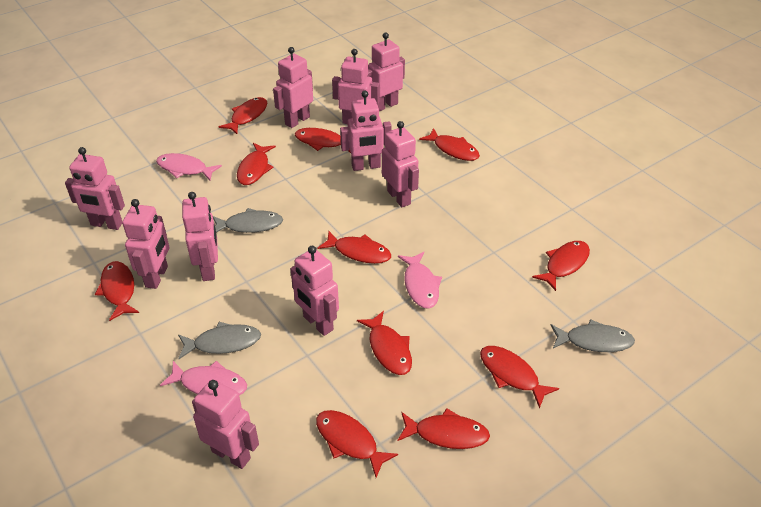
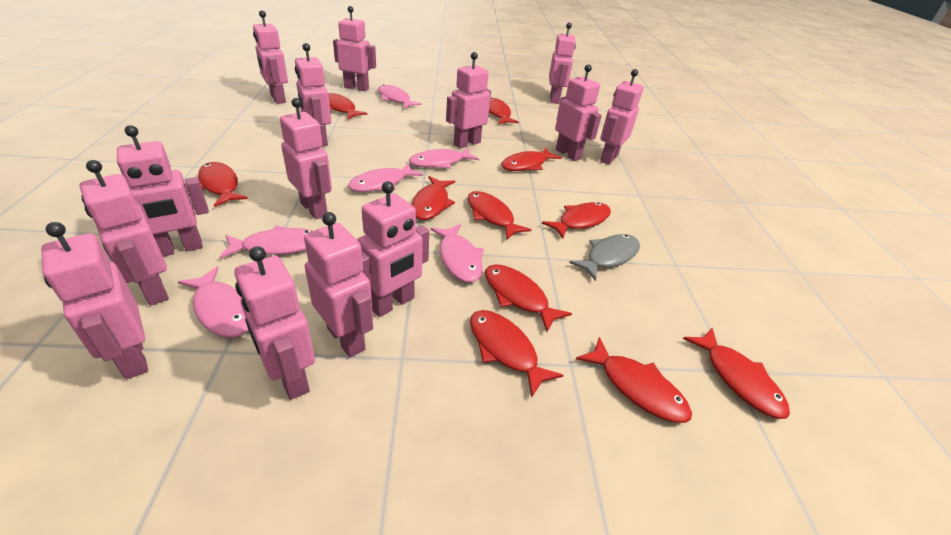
grey fish: 3 -> 1
pink fish: 3 -> 6
pink robot: 10 -> 14

